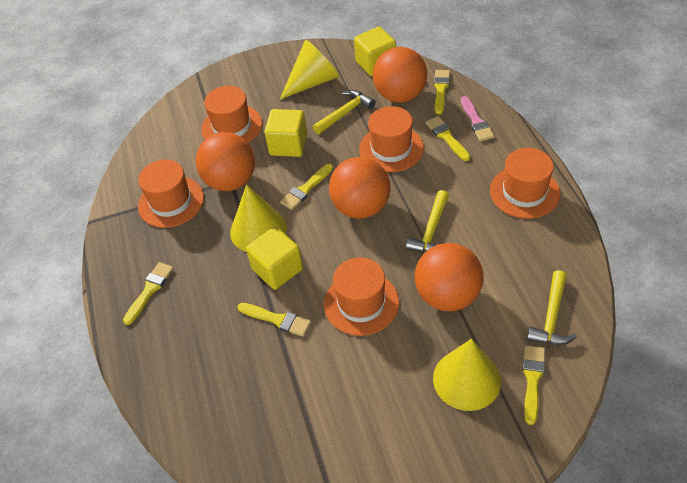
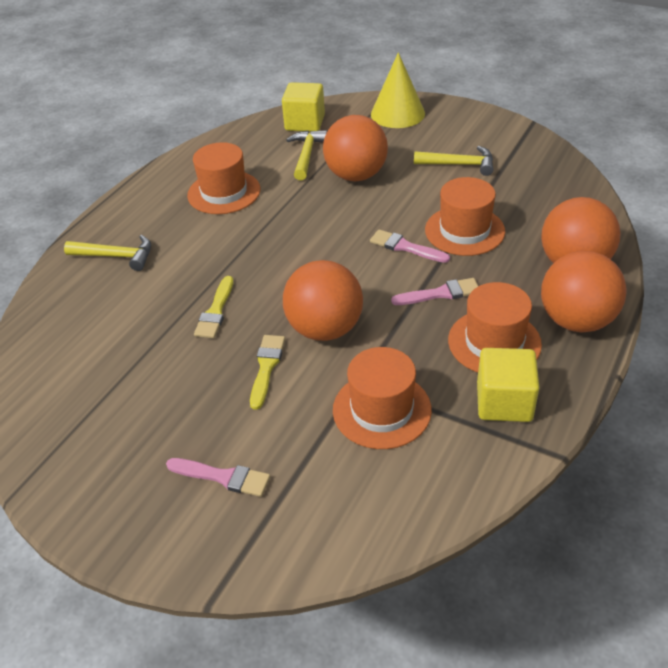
orange hat: 5 -> 4
pink brush: 1 -> 3
yellow brush: 6 -> 2
yellow cone: 3 -> 1
yellow cube: 3 -> 2

